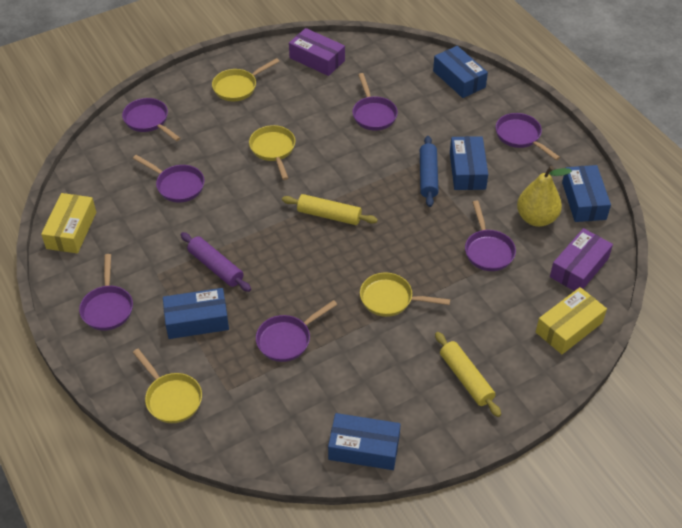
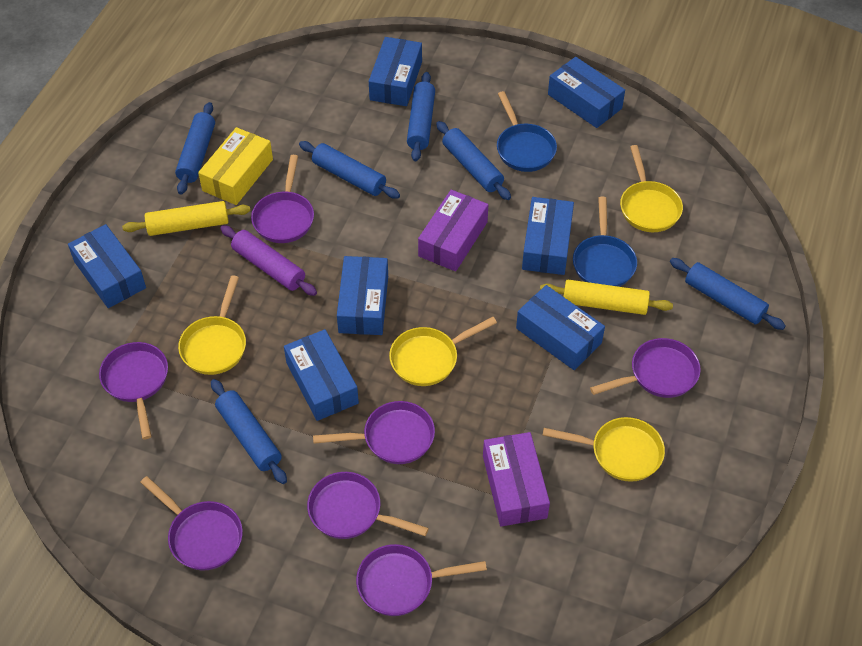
blue box: 5 -> 7
blue pan: 0 -> 2
blue rolling pin: 1 -> 6
yellow box: 2 -> 1
yellow pear: 1 -> 0

